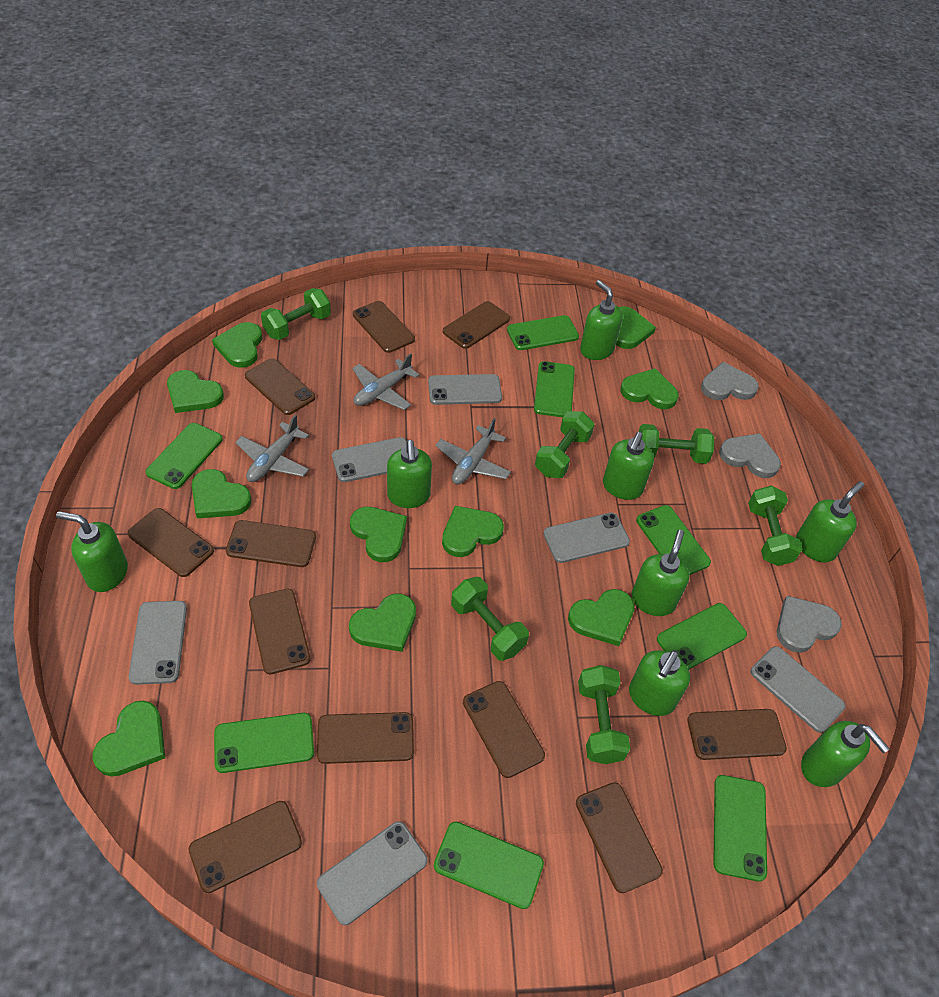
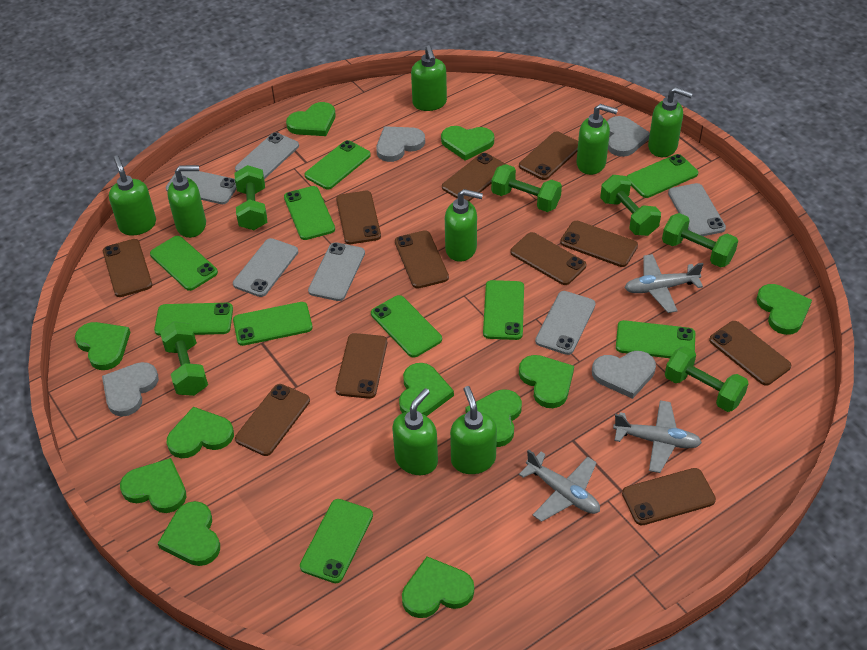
green heart: 10 -> 11
green phone: 8 -> 10
grey heart: 3 -> 4

